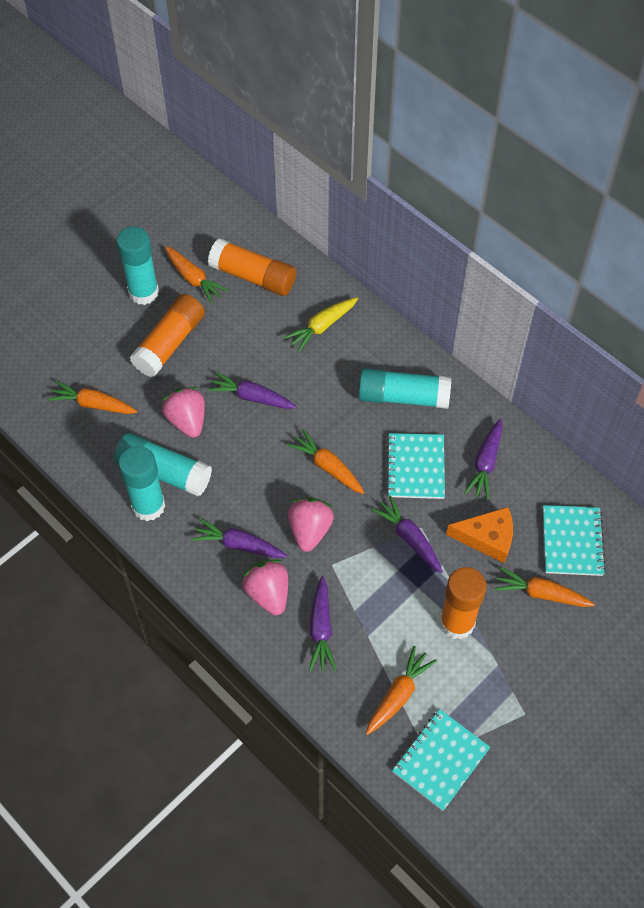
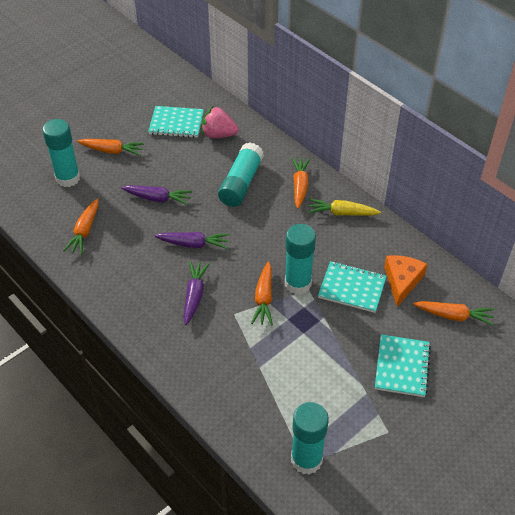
orange glue stick: 3 -> 0
pink strawberry: 3 -> 1
purple carrot: 5 -> 3

